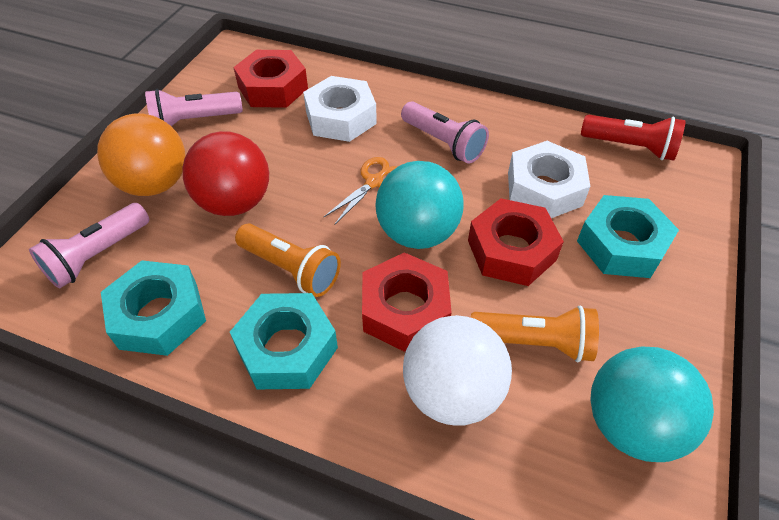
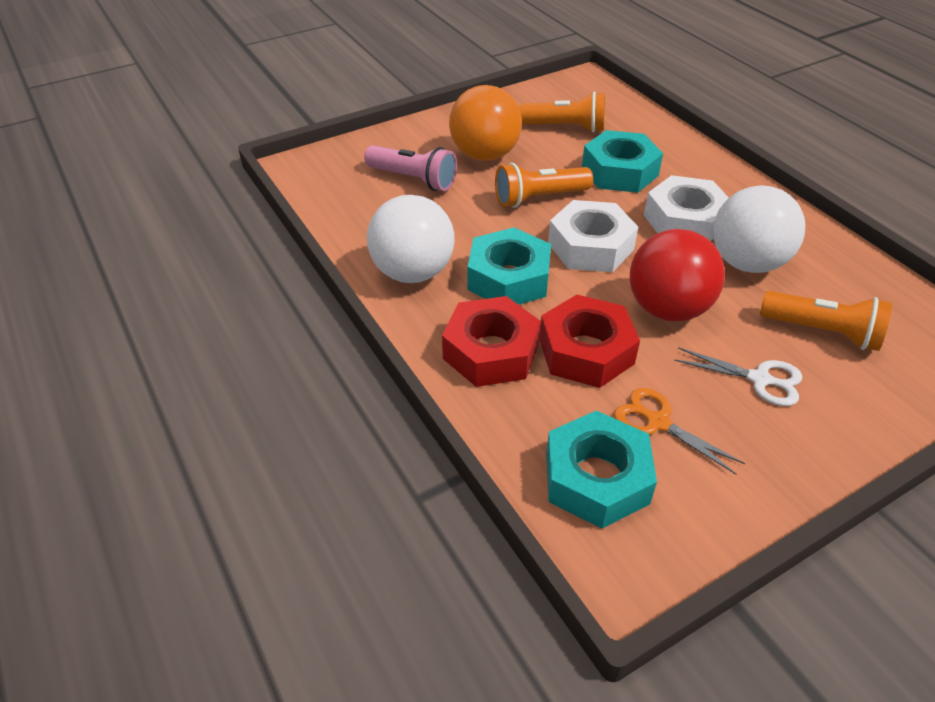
orange flashlight: 2 -> 3
pink flashlight: 3 -> 1
red flashlight: 1 -> 0
red nut: 3 -> 2
turquoise ball: 2 -> 0
white ball: 1 -> 2
white scissors: 0 -> 1

